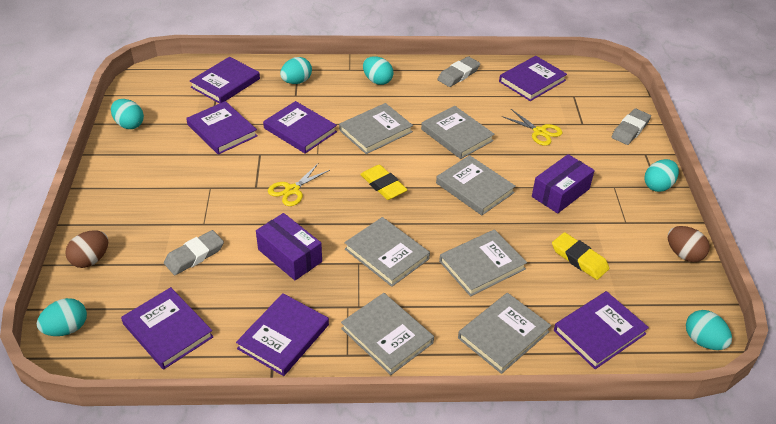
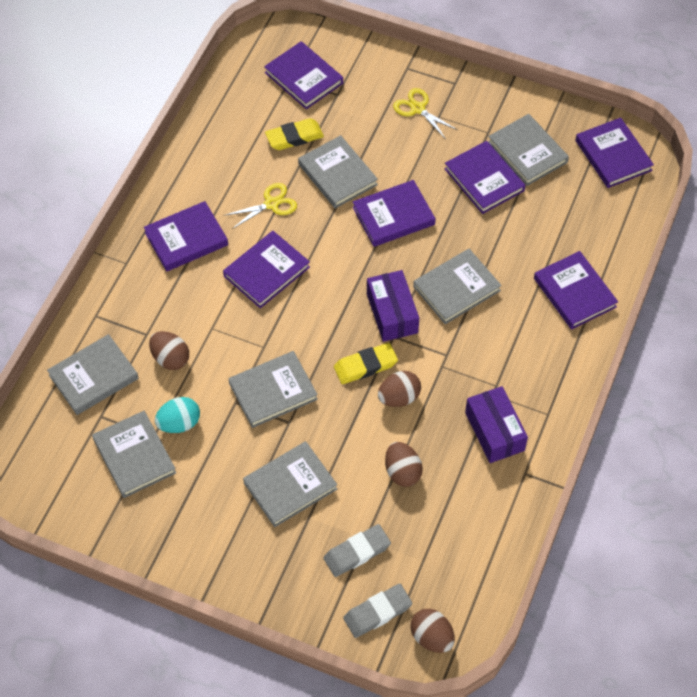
brown egg: 2 -> 4
grey eraser: 3 -> 2
turquoise egg: 6 -> 1

